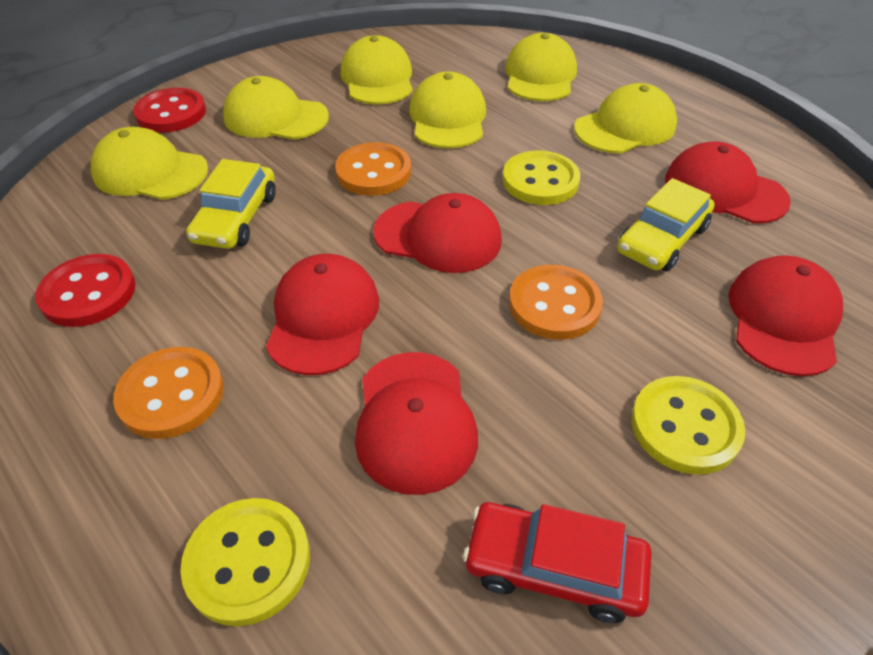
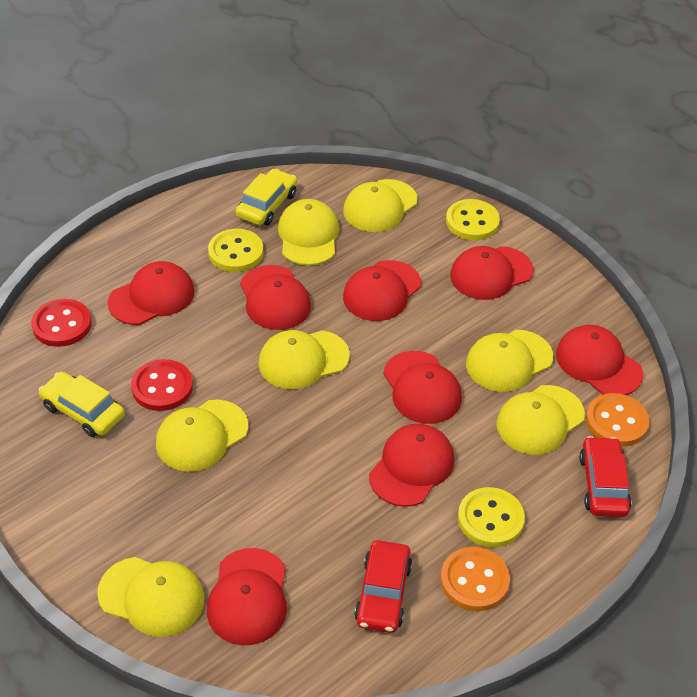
orange button: 3 -> 2
red cap: 5 -> 8
red car: 1 -> 2
yellow cap: 6 -> 7

